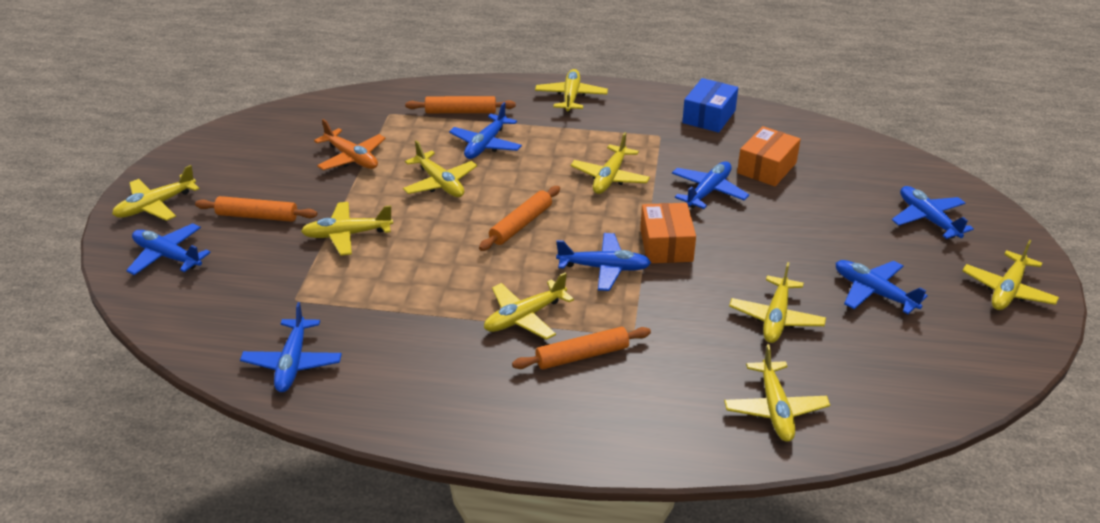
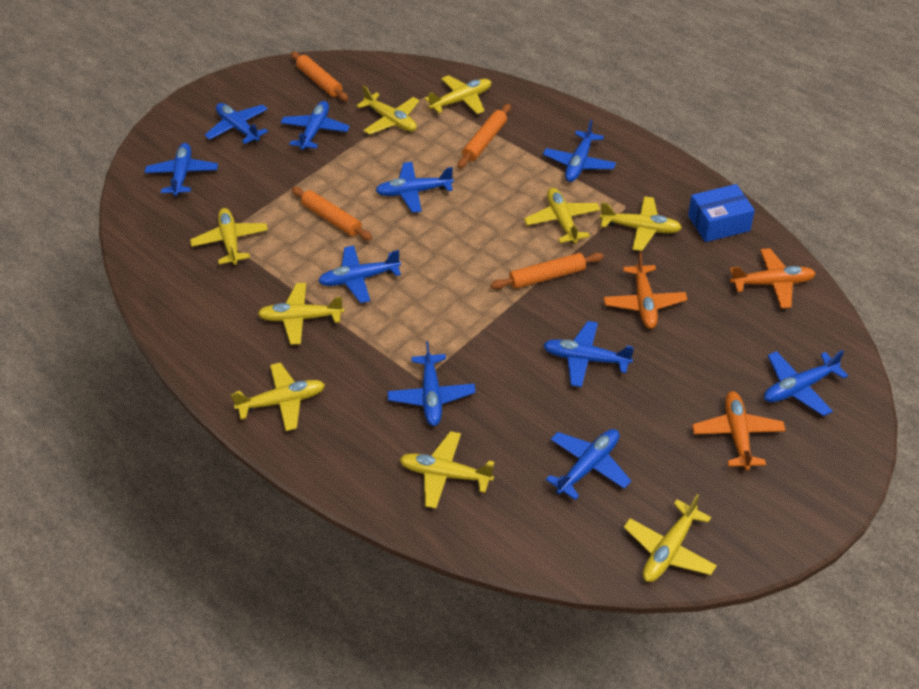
blue plane: 7 -> 10
orange box: 2 -> 0
orange plane: 1 -> 3

